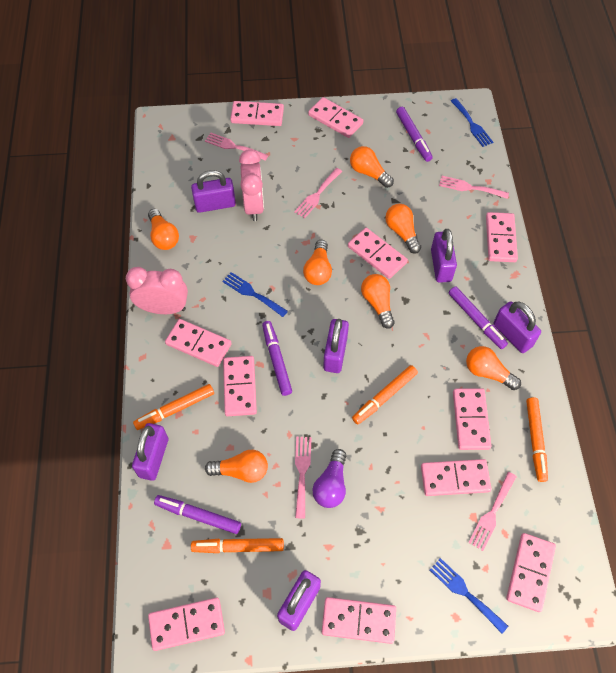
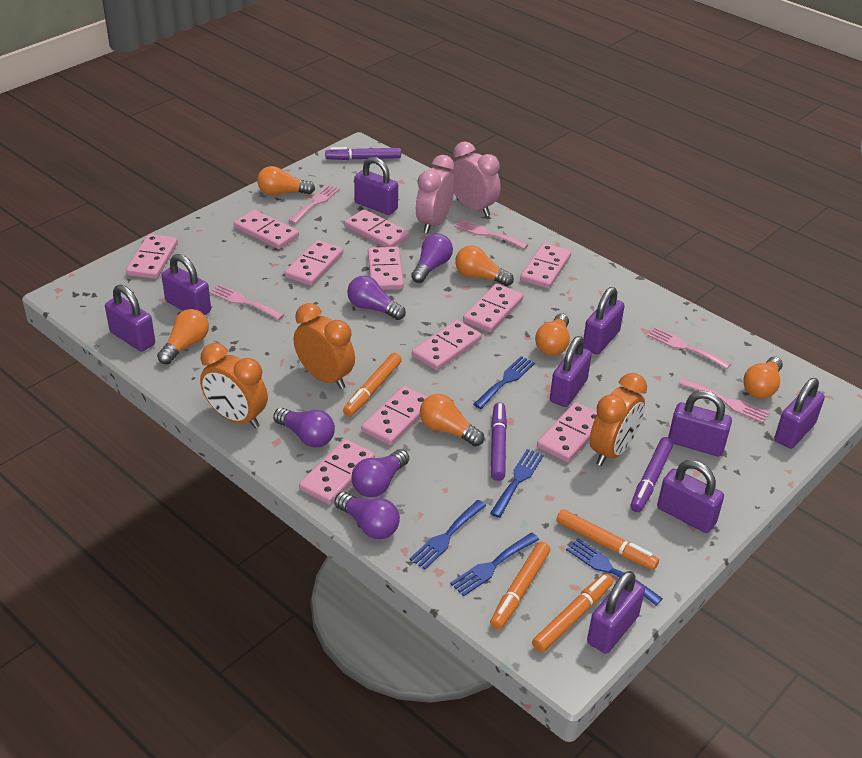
blue fork: 3 -> 5
orange clock: 0 -> 3
orange light bulb: 7 -> 6
purple light bulb: 1 -> 5
purple marker: 4 -> 3
purple padlock: 6 -> 9

